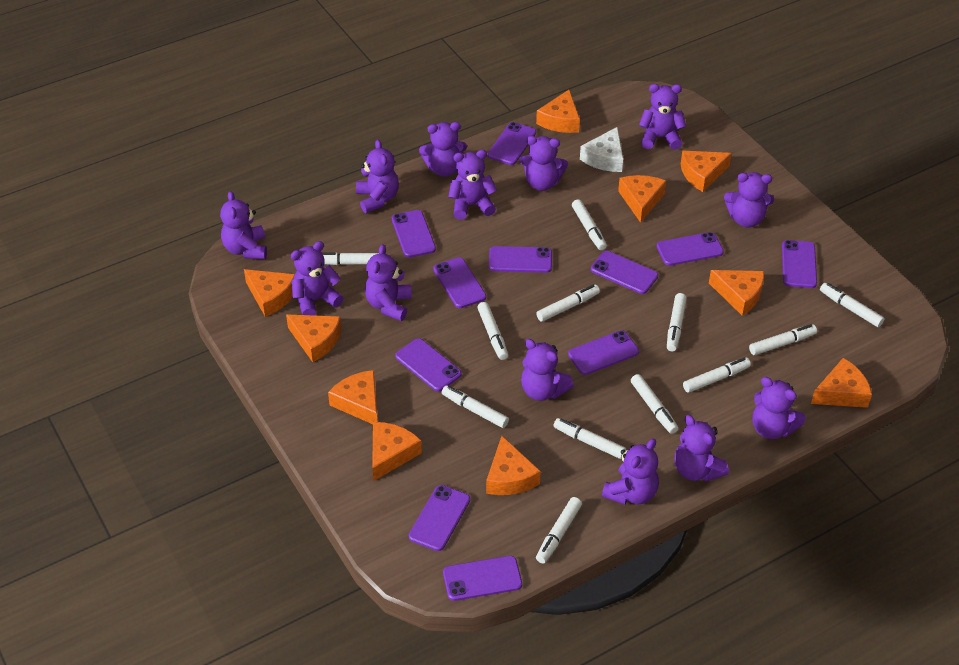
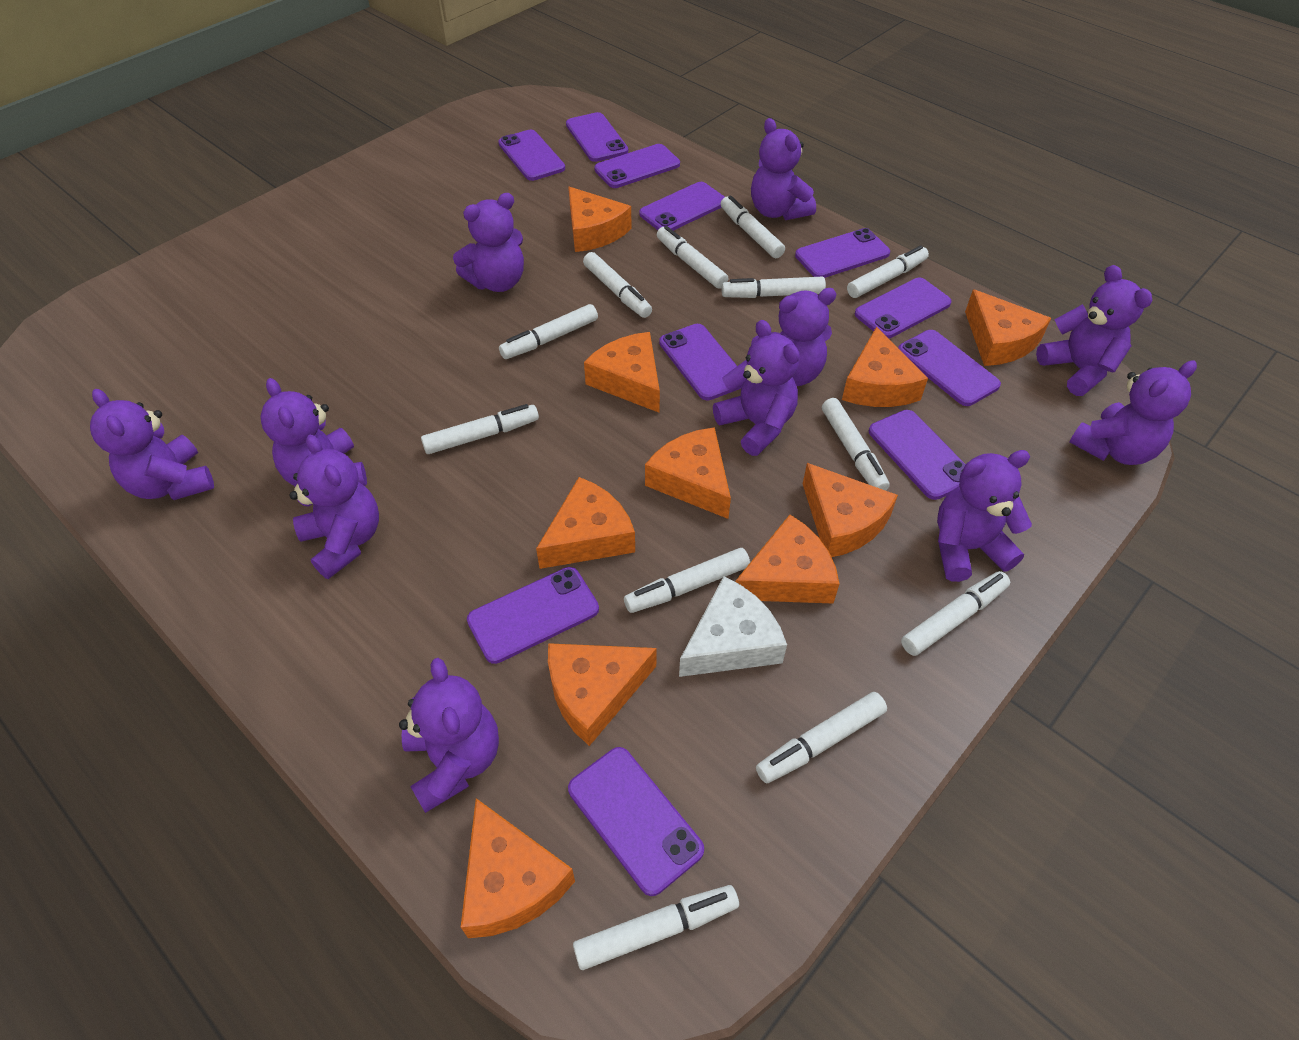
purple teddy bear: 13 -> 11

